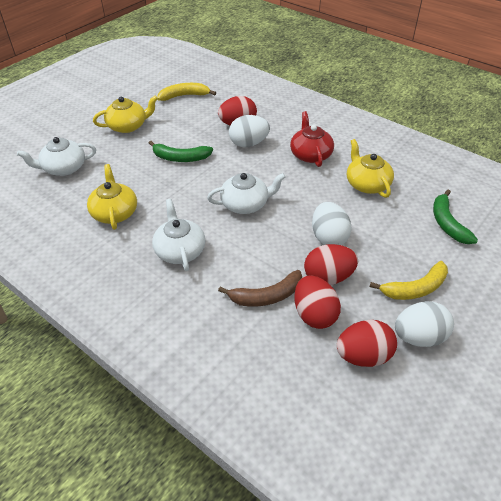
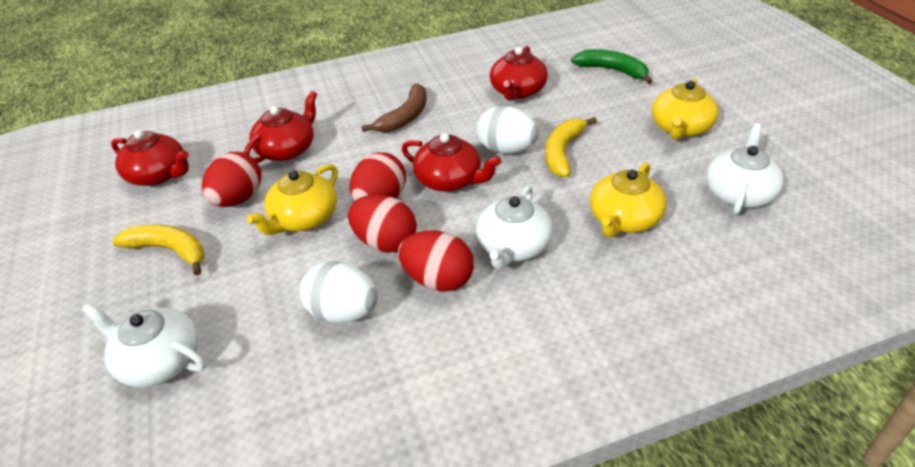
green banana: 2 -> 1
red teapot: 1 -> 4
white egg: 3 -> 2

